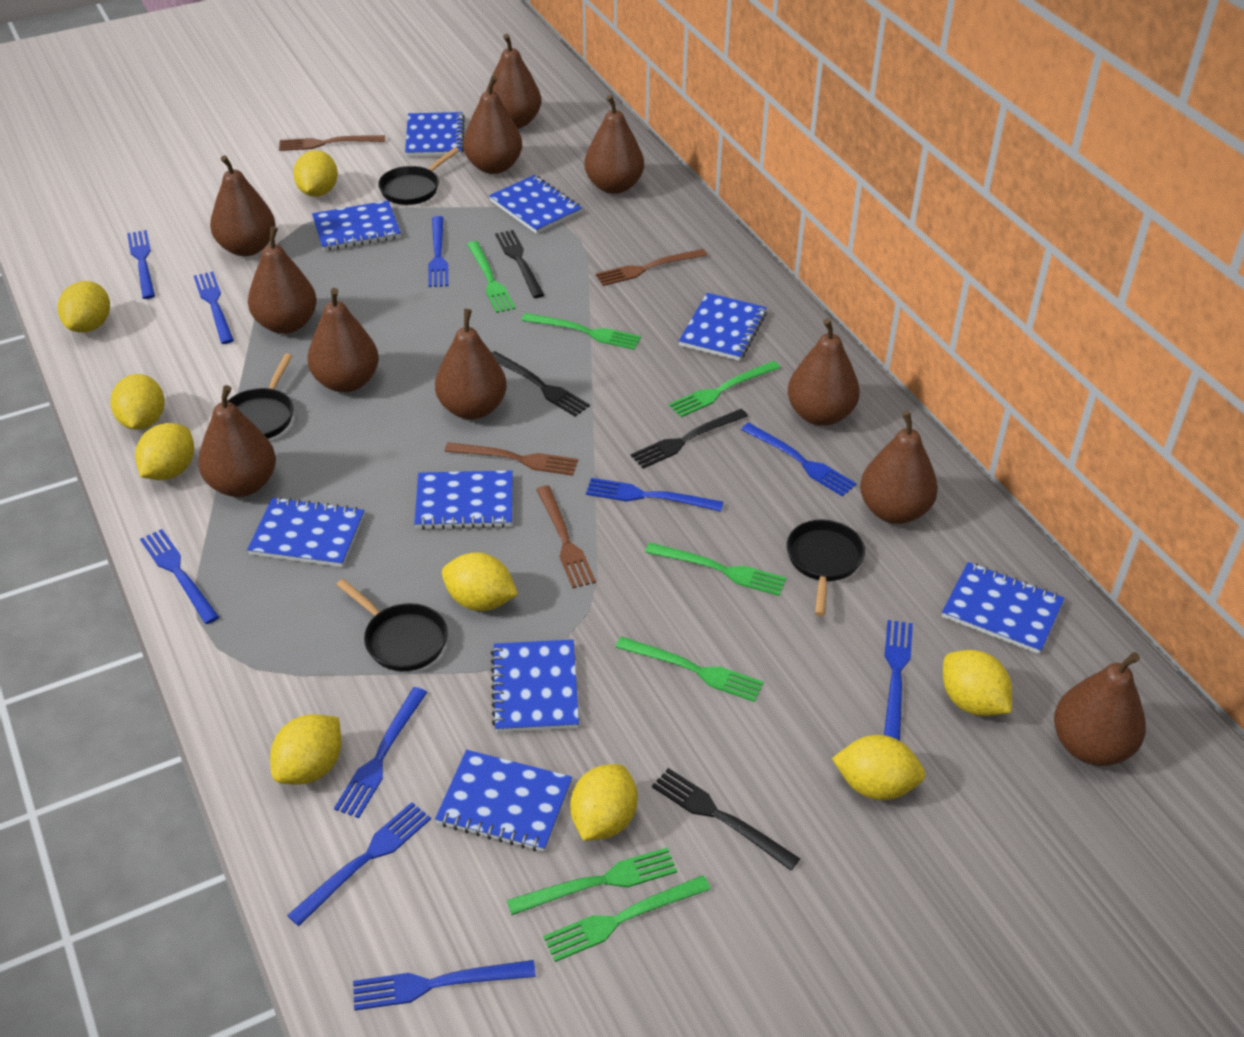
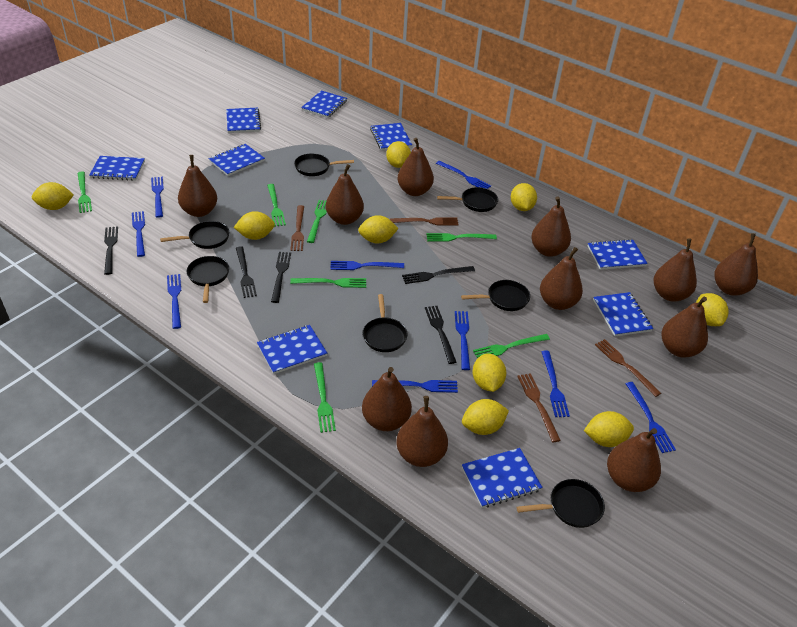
black fork: 4 -> 5
black pan: 4 -> 7
blue fork: 10 -> 9

